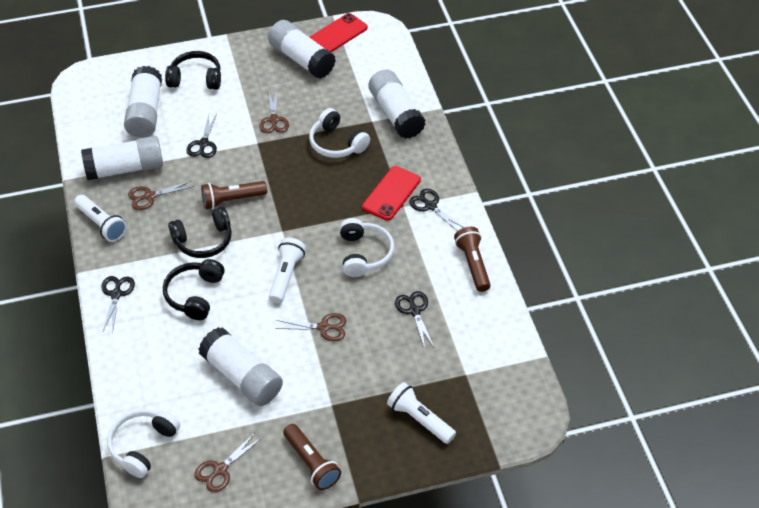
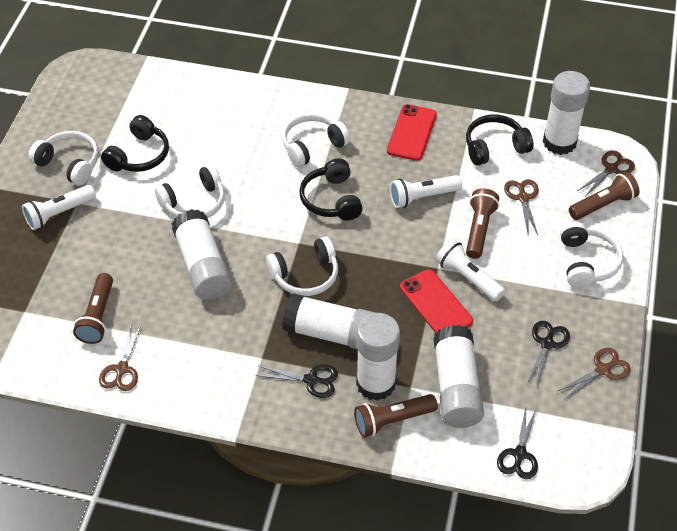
black scissors: 4 -> 3
brown flashlight: 3 -> 4
white headphones: 3 -> 5

